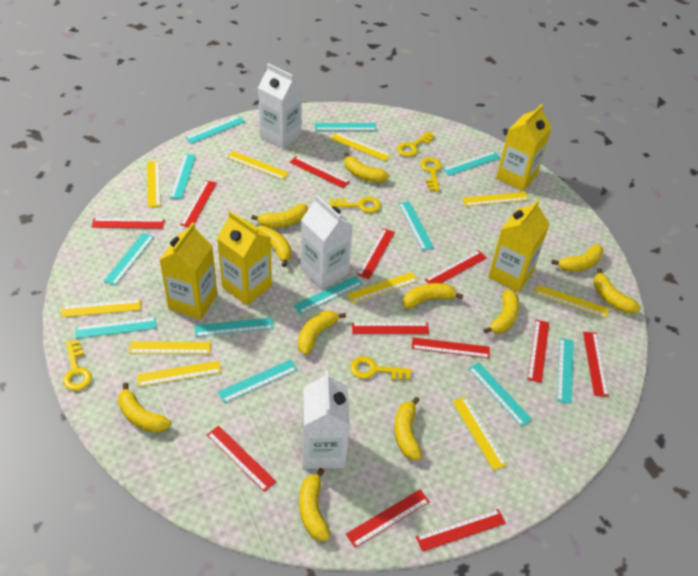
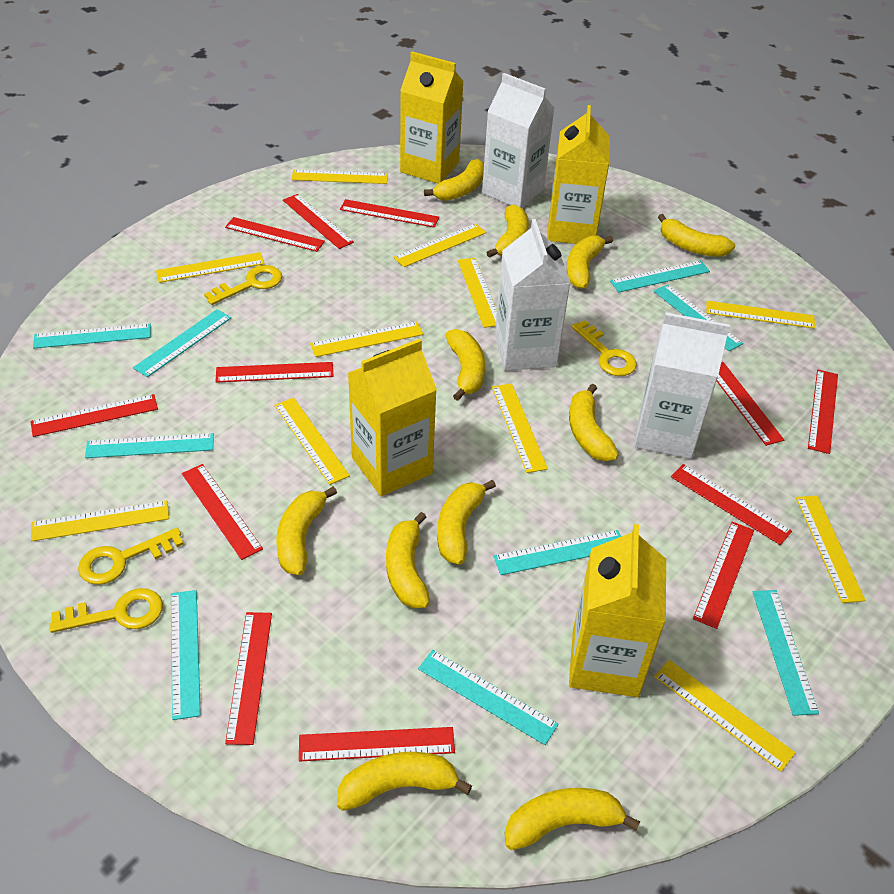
turquoise ruler: 12 -> 9
yellow key: 5 -> 4
yellow ruler: 10 -> 11

